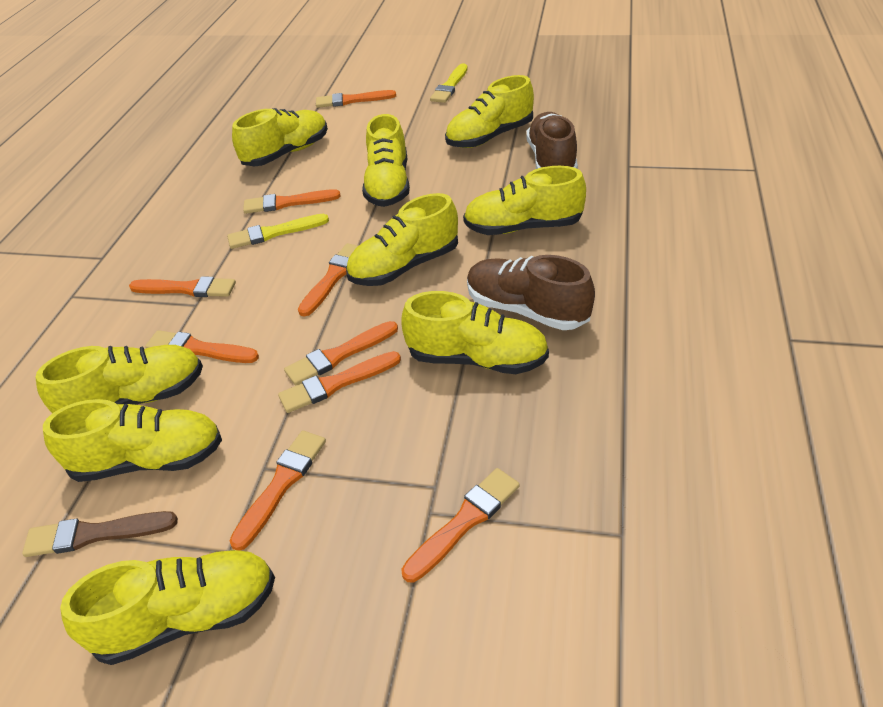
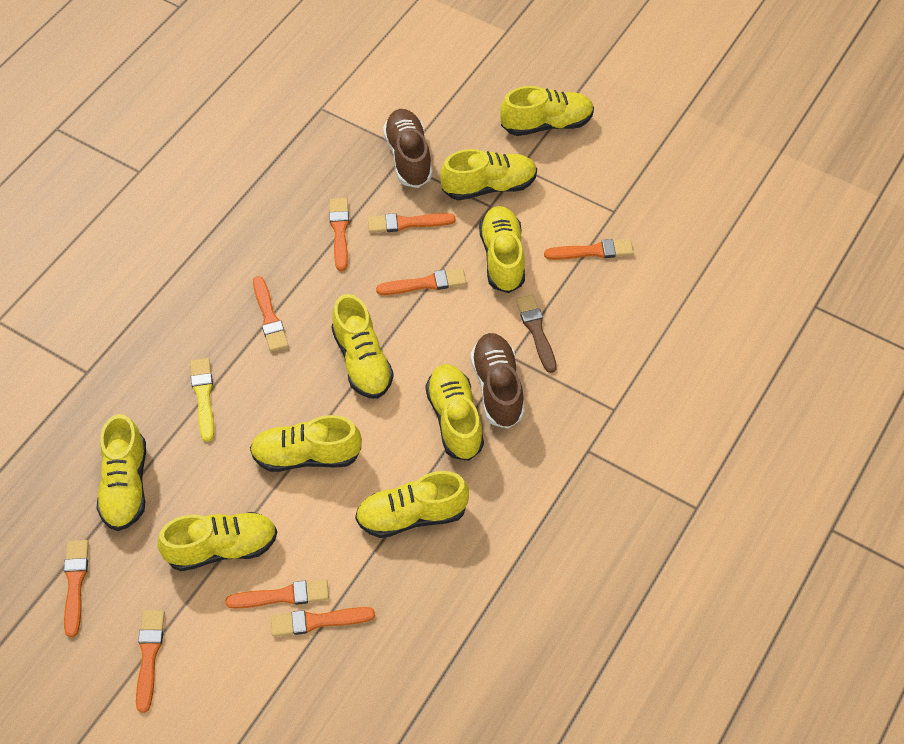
yellow brush: 2 -> 1

